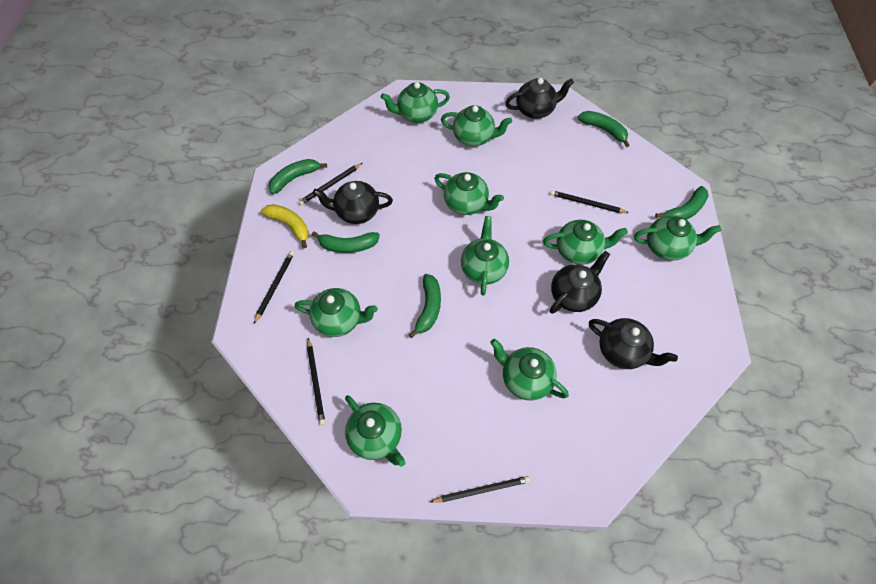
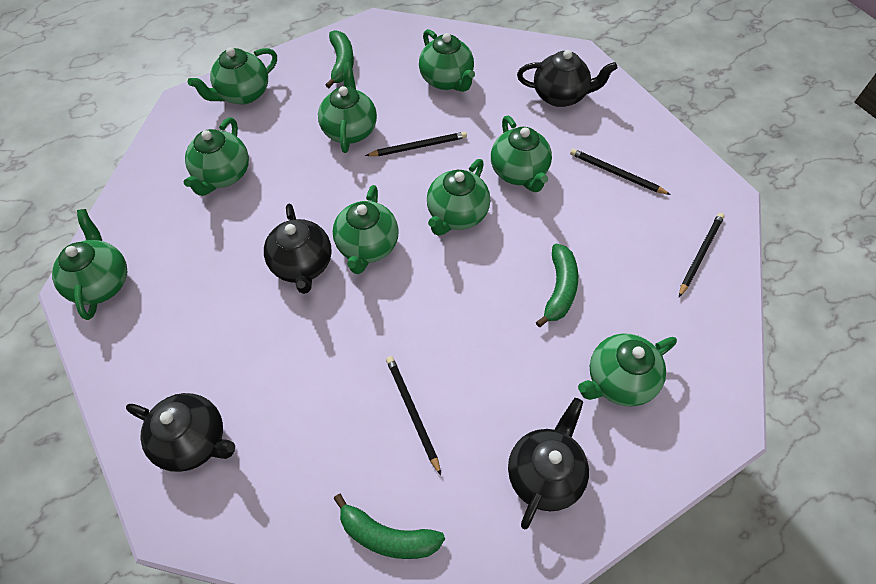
black pencil: 5 -> 4
green banana: 5 -> 3
yellow banana: 1 -> 0

